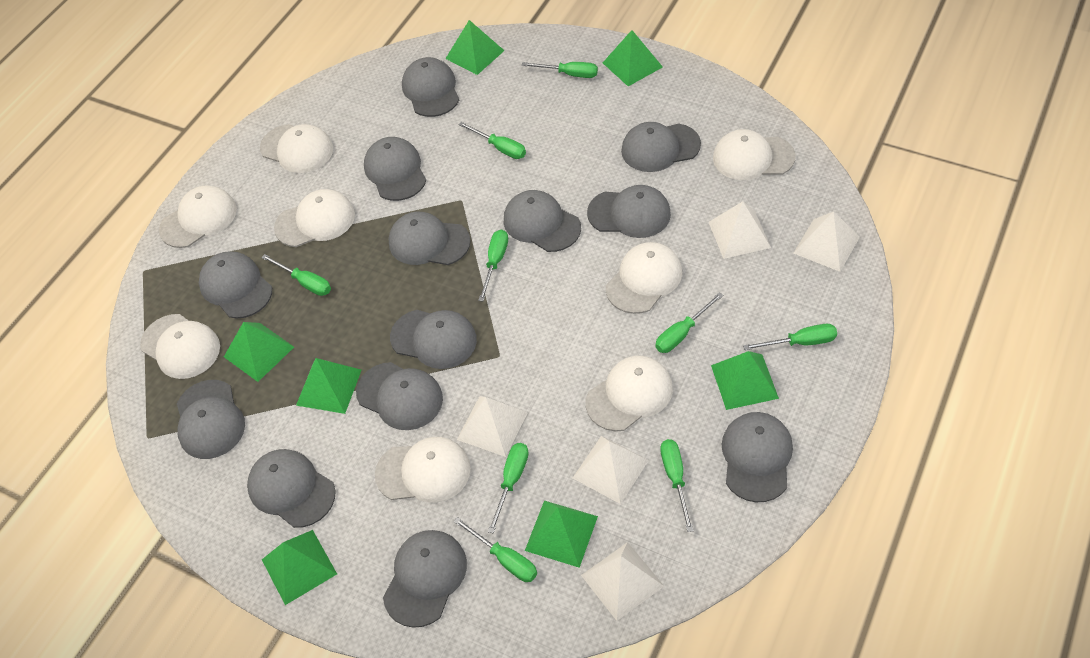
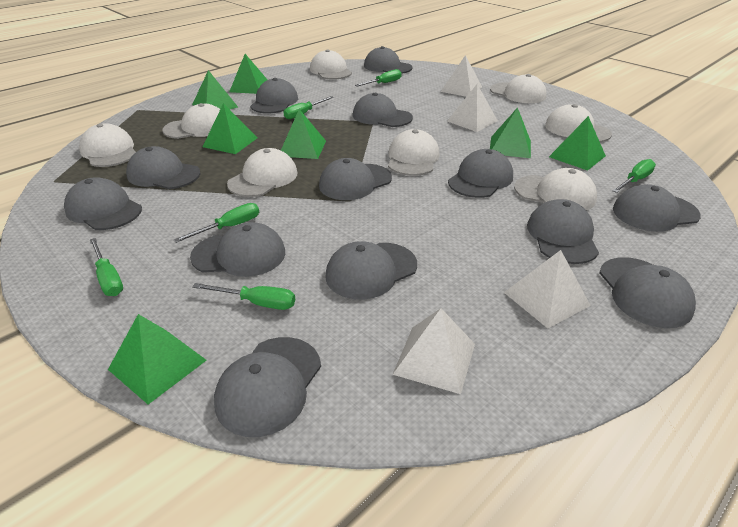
green screwdriver: 9 -> 6
white pyramid: 5 -> 4

